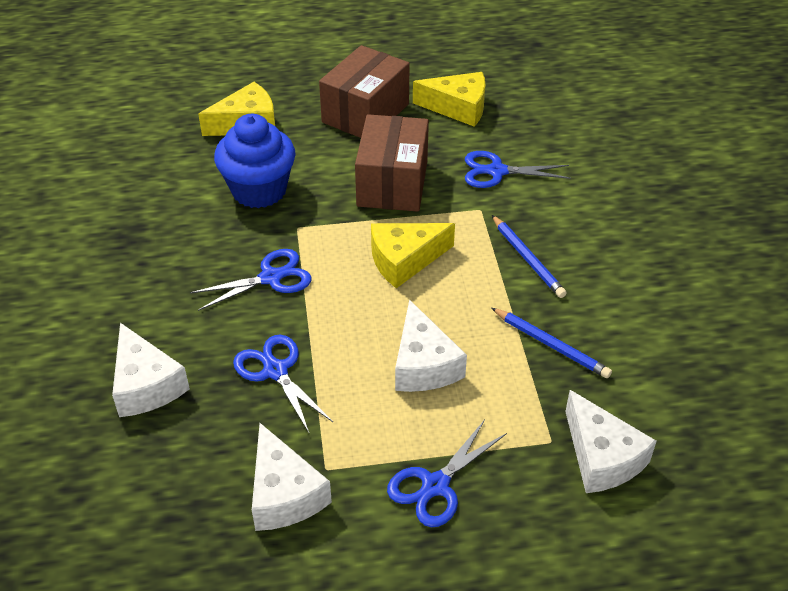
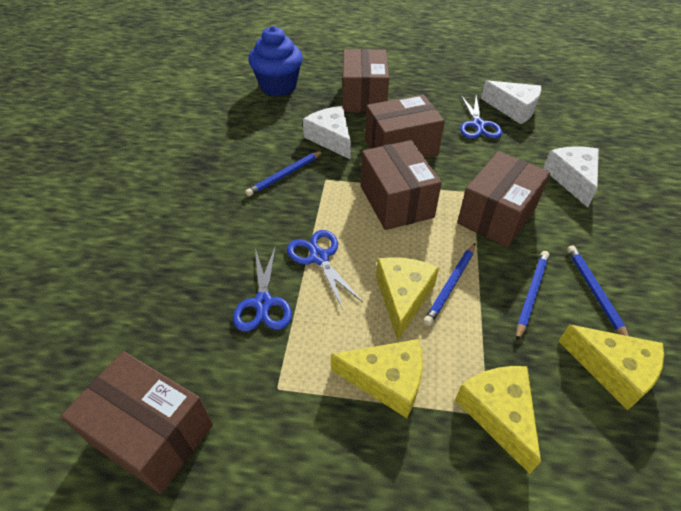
blue pencil: 2 -> 4
blue scissors: 4 -> 3
brown box: 2 -> 5
white cheese: 4 -> 3
yellow cheese: 3 -> 4

